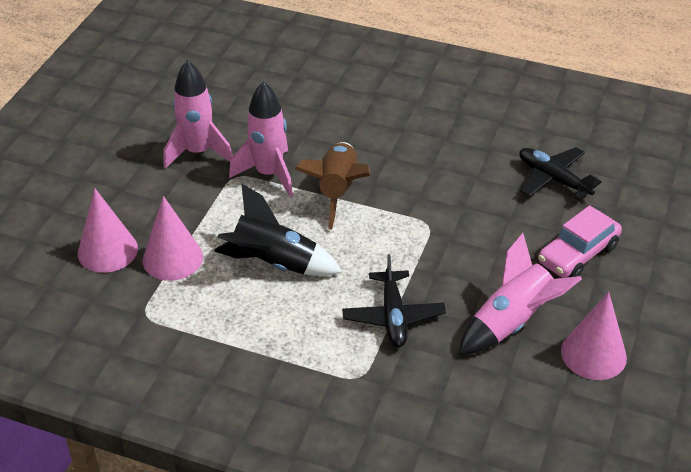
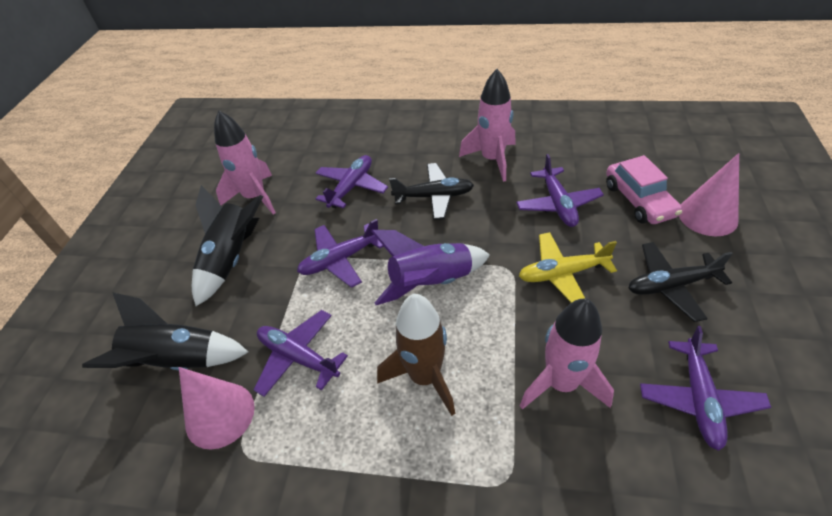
black rocket: 1 -> 2
pink cone: 3 -> 2
purple plane: 0 -> 5
purple rocket: 0 -> 1
yellow plane: 0 -> 1

